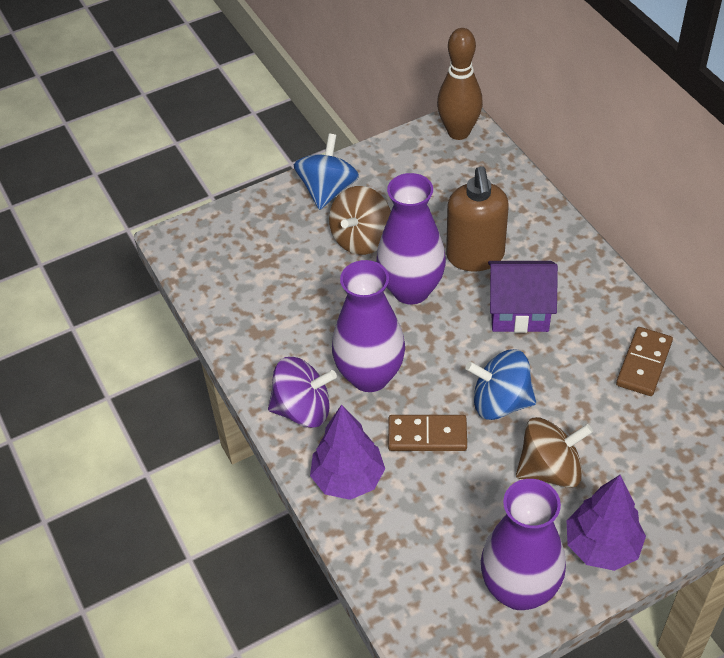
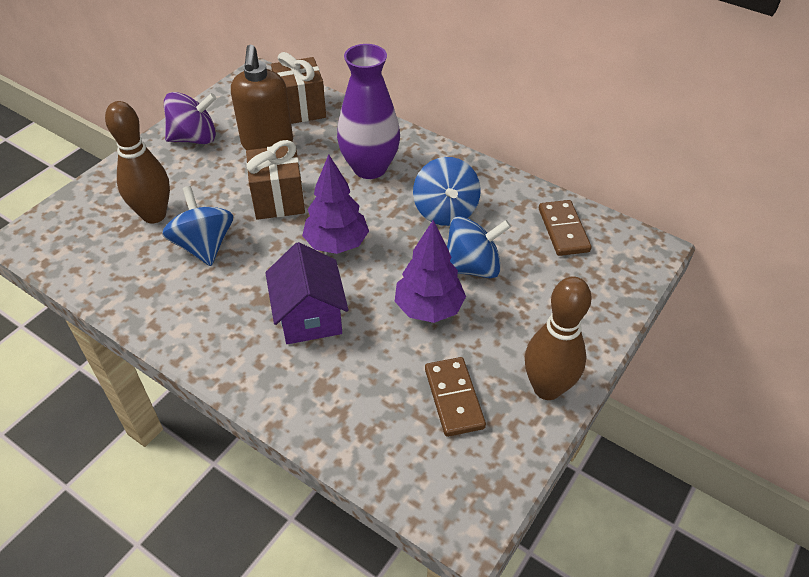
blue spinning top: 2 -> 3
brown bowling pin: 1 -> 2
brown gift: 0 -> 2
brown spinning top: 2 -> 0
purple vase: 3 -> 1

